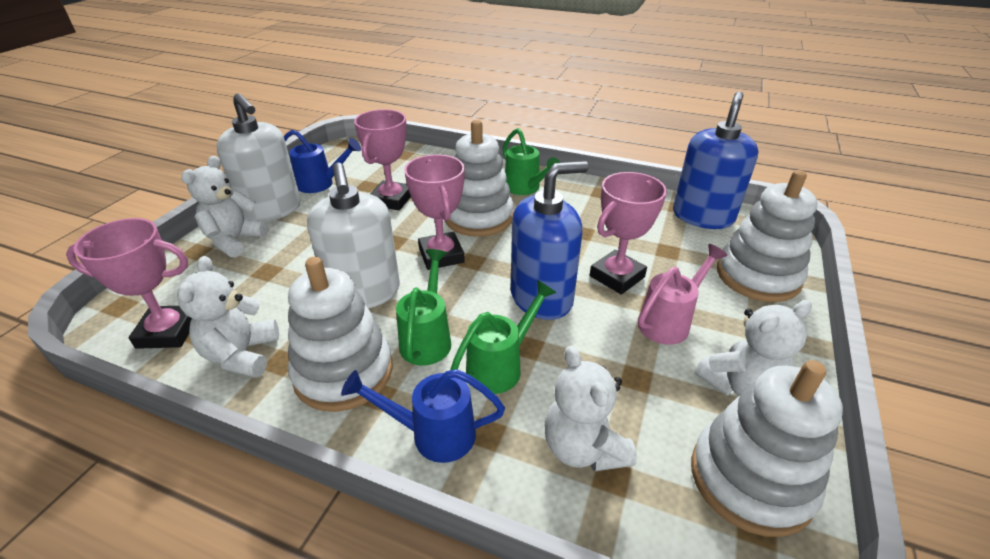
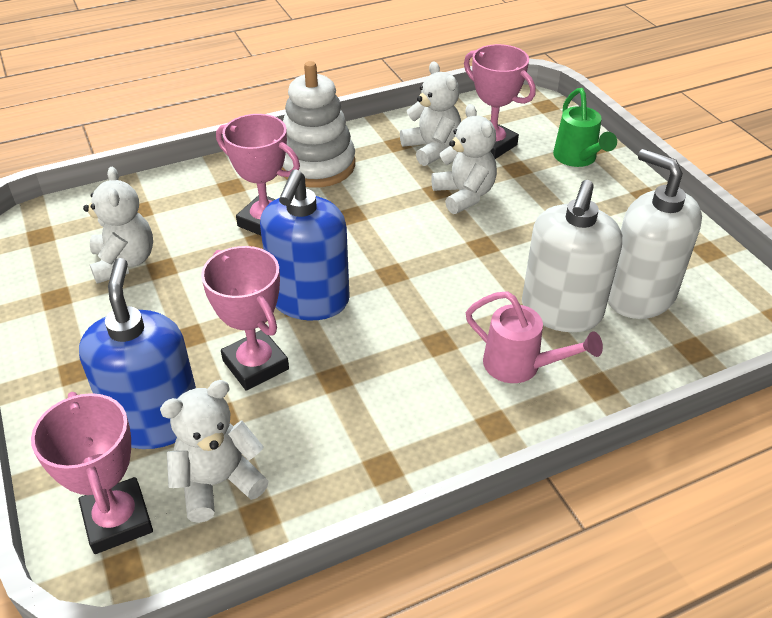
blue watering can: 2 -> 0
green watering can: 3 -> 1
white stacking toy: 4 -> 1

